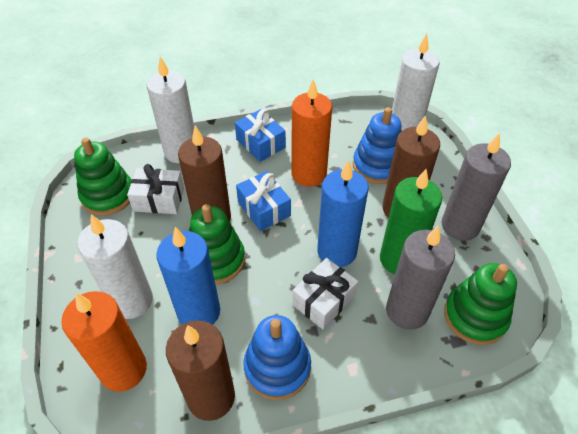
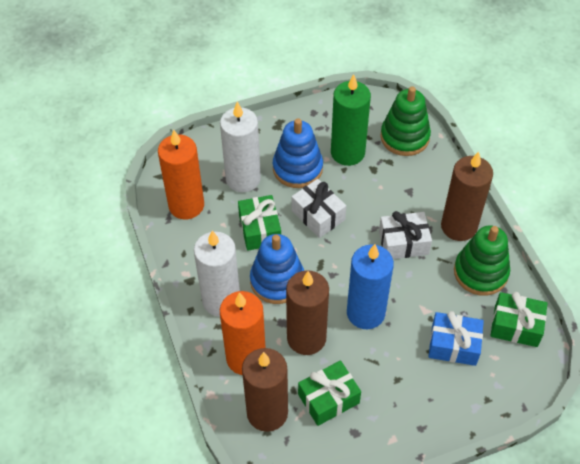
blue candle: 2 -> 1
blue gift: 2 -> 1
green gift: 0 -> 3
green stacking toy: 3 -> 2
grey candle: 2 -> 0
white candle: 3 -> 2

